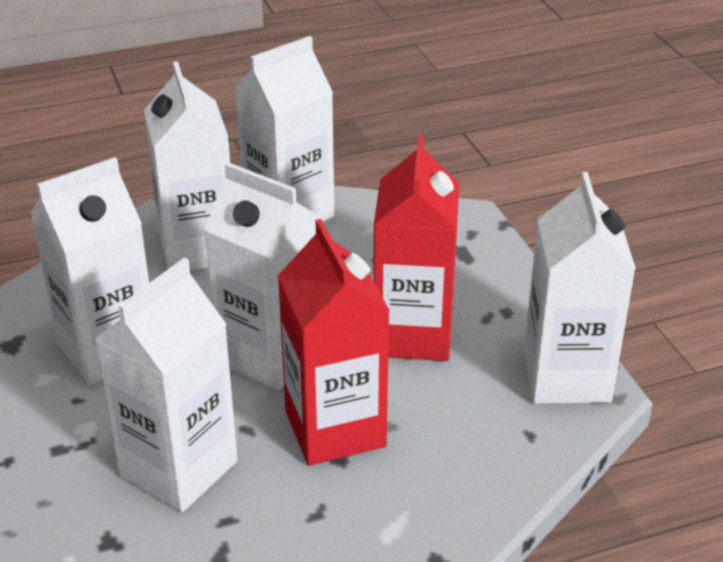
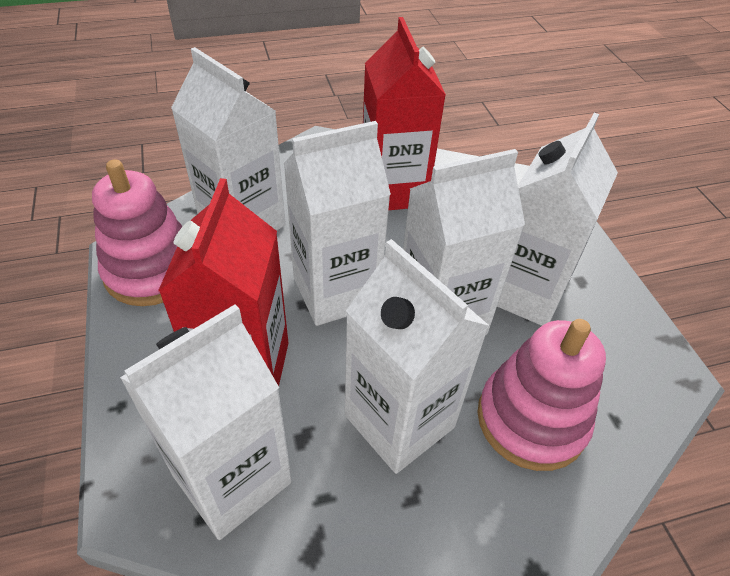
pink stacking toy: 0 -> 2

